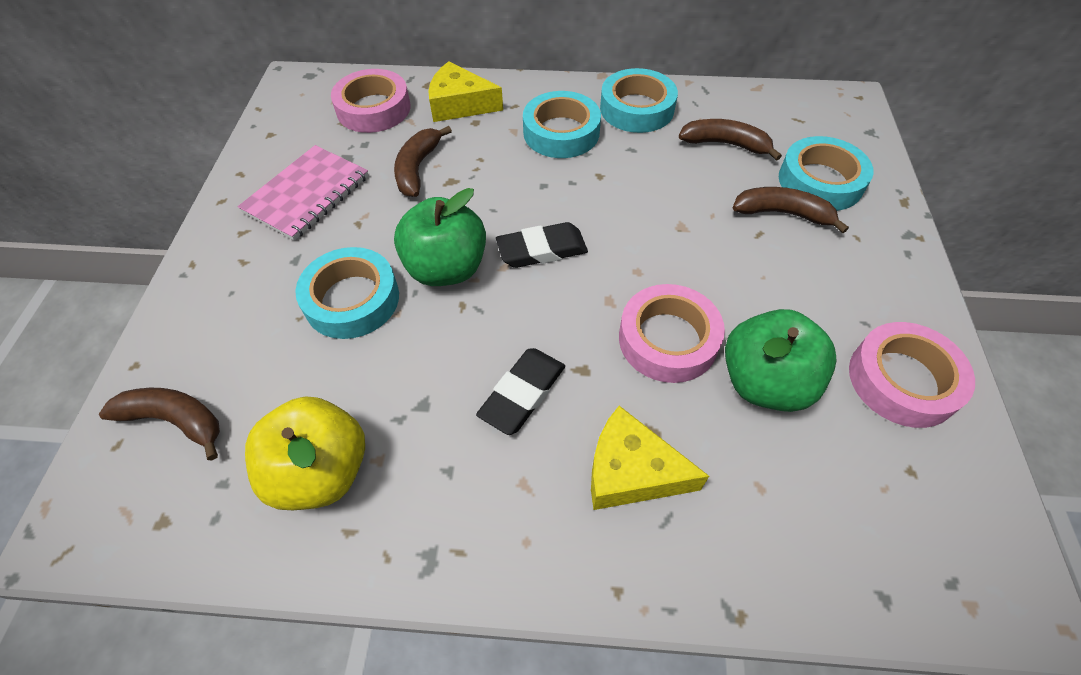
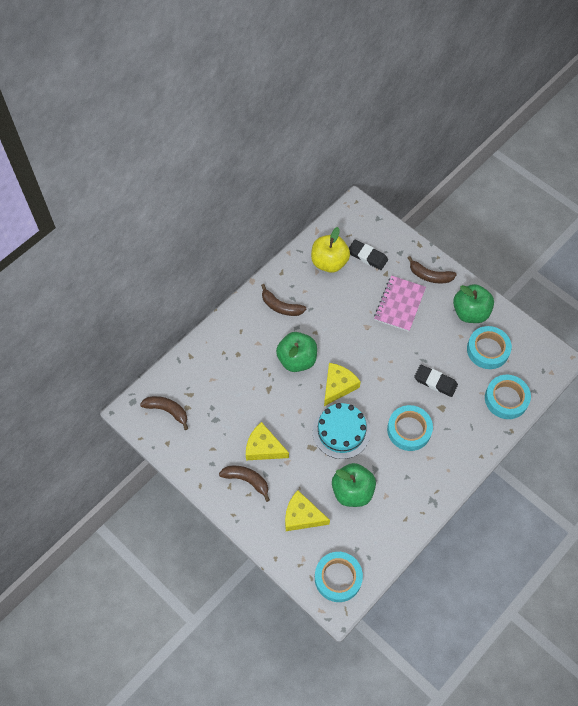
green apple: 2 -> 3
pink tape: 3 -> 0
turquoise cake: 0 -> 1
yellow cheese: 2 -> 3

